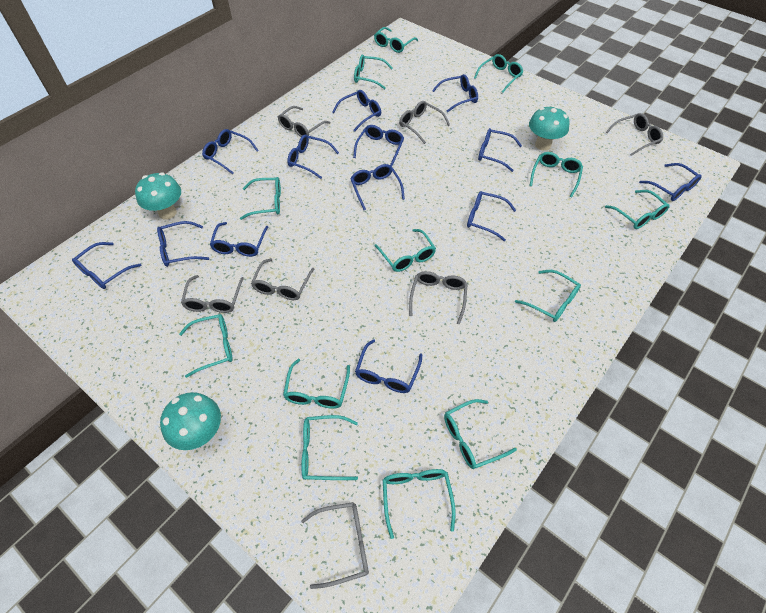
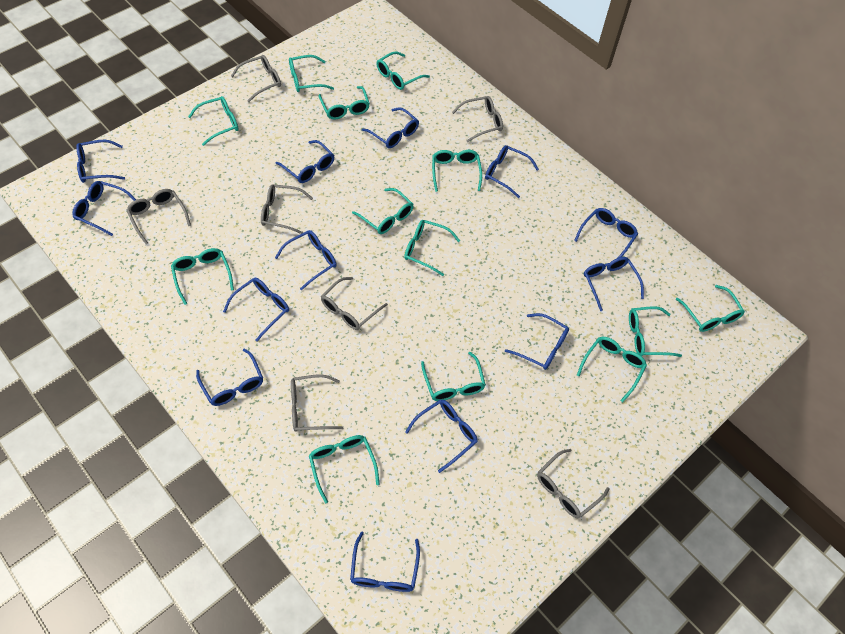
turquoise mushroom: 3 -> 0

